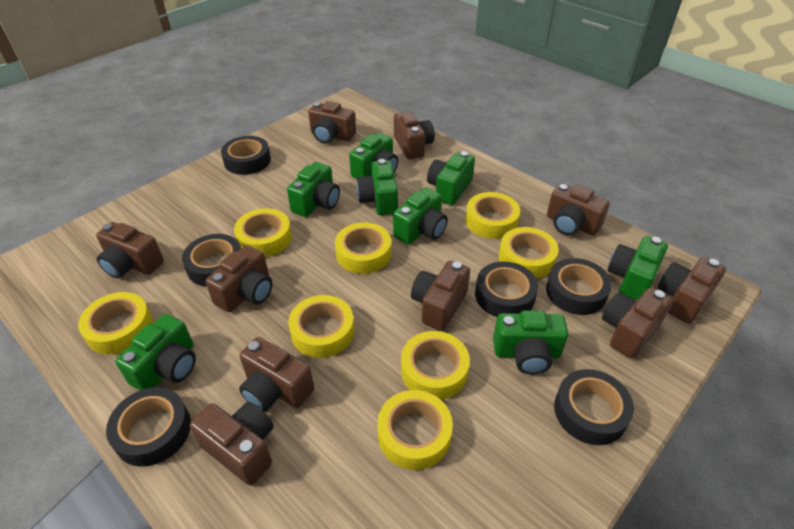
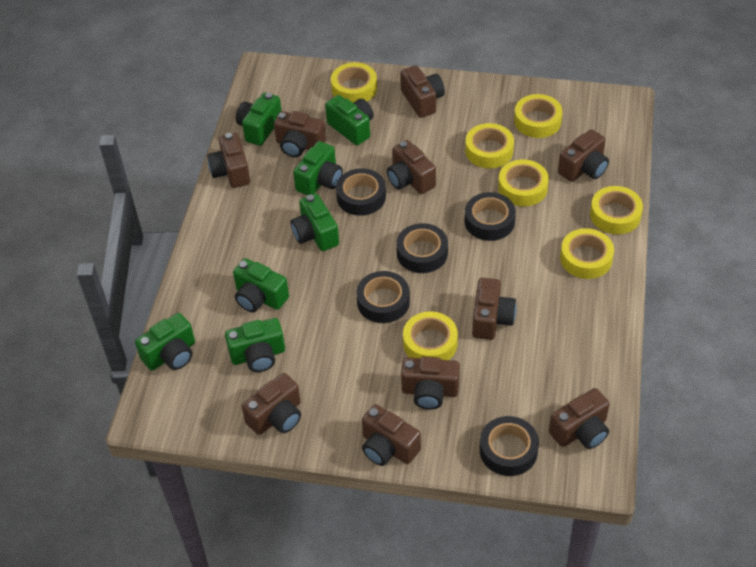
black tape: 6 -> 5
green camera: 8 -> 7
yellow tape: 8 -> 7

